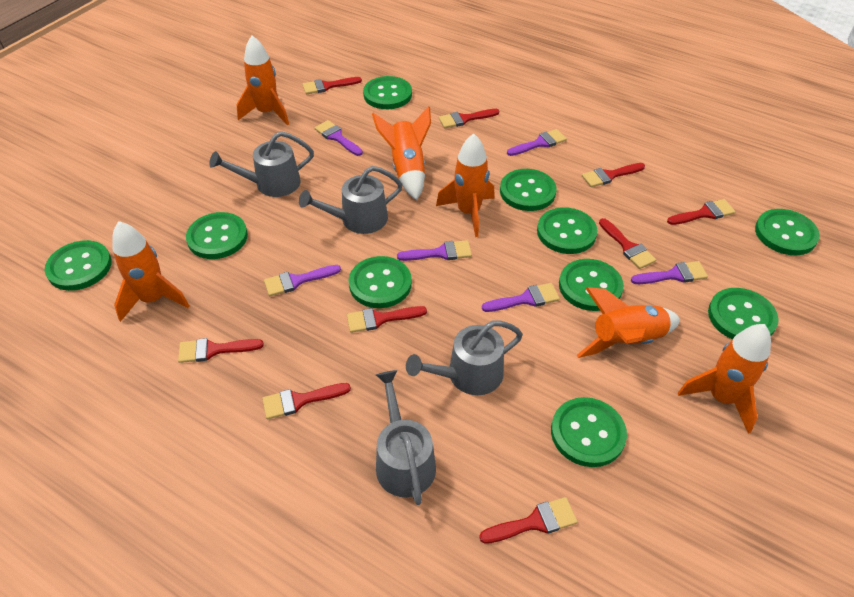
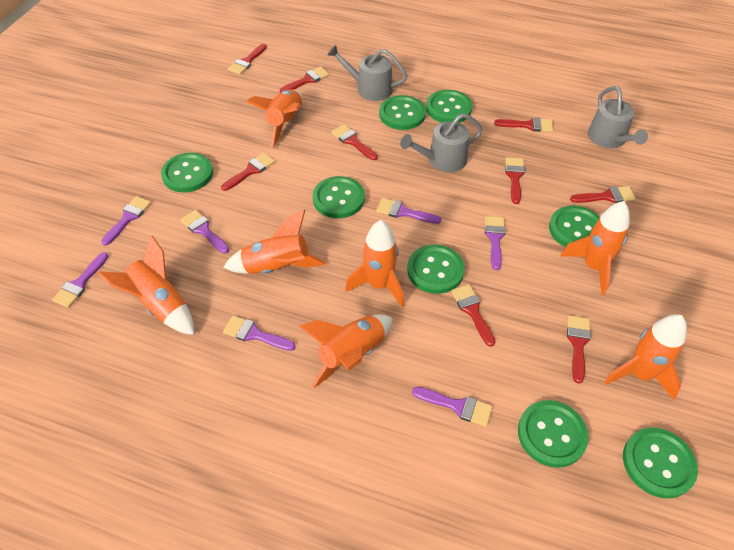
green button: 10 -> 8
grey watering can: 4 -> 3
orange rocket: 6 -> 7
purple brush: 6 -> 7

